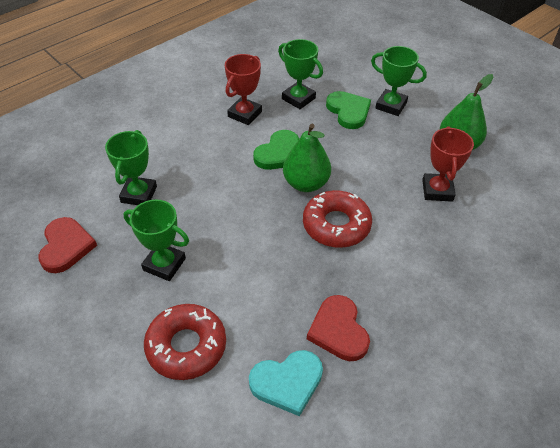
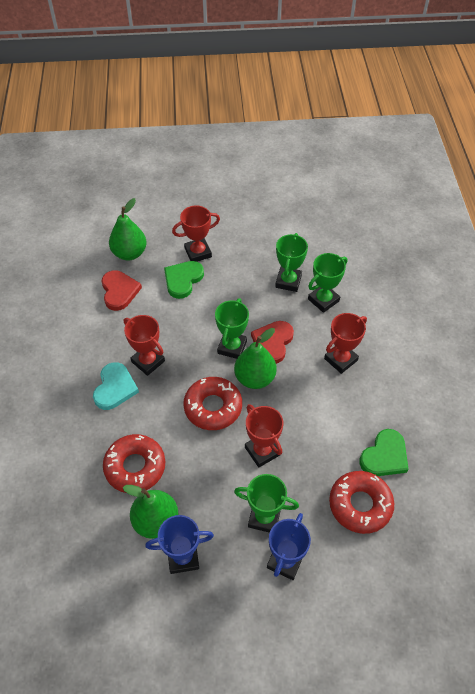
blue trophy: 0 -> 2
green pear: 2 -> 3
red donut: 2 -> 3
red trophy: 2 -> 4

